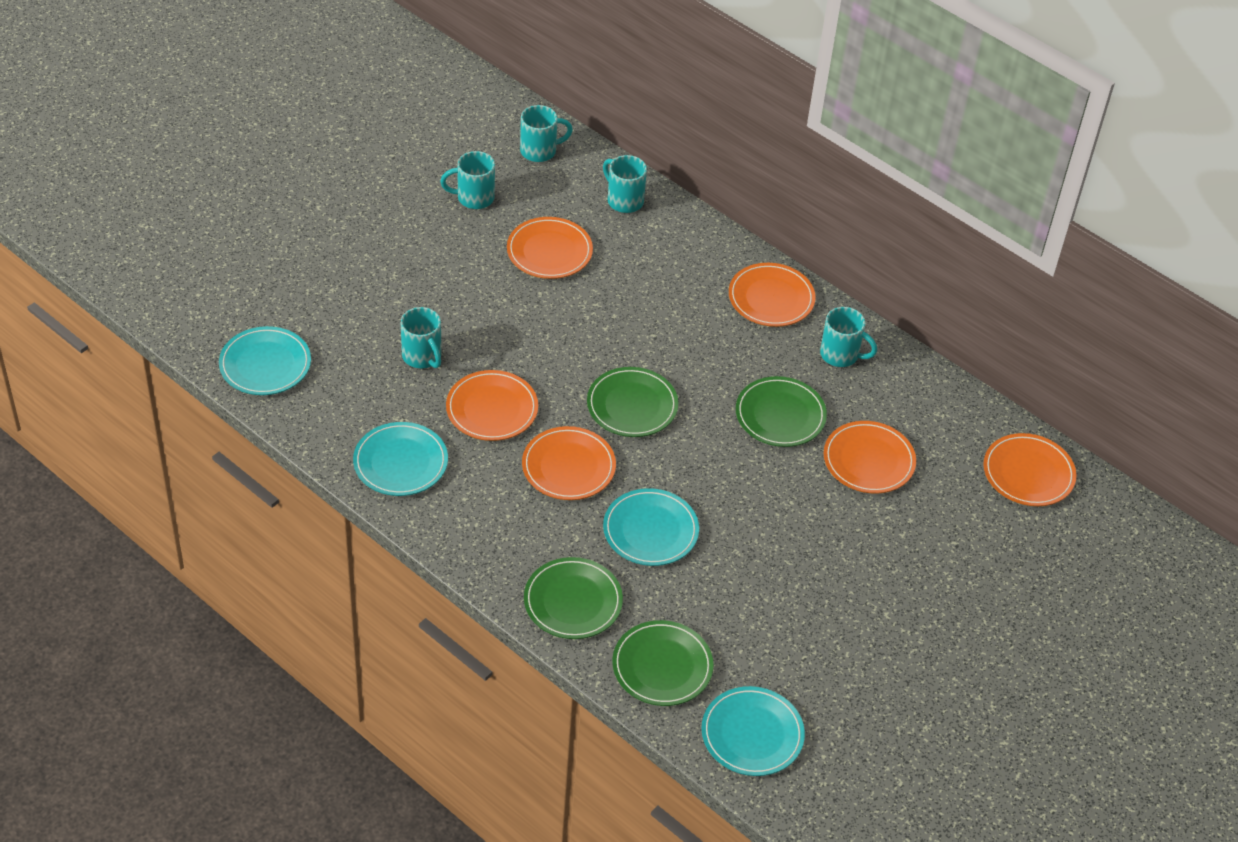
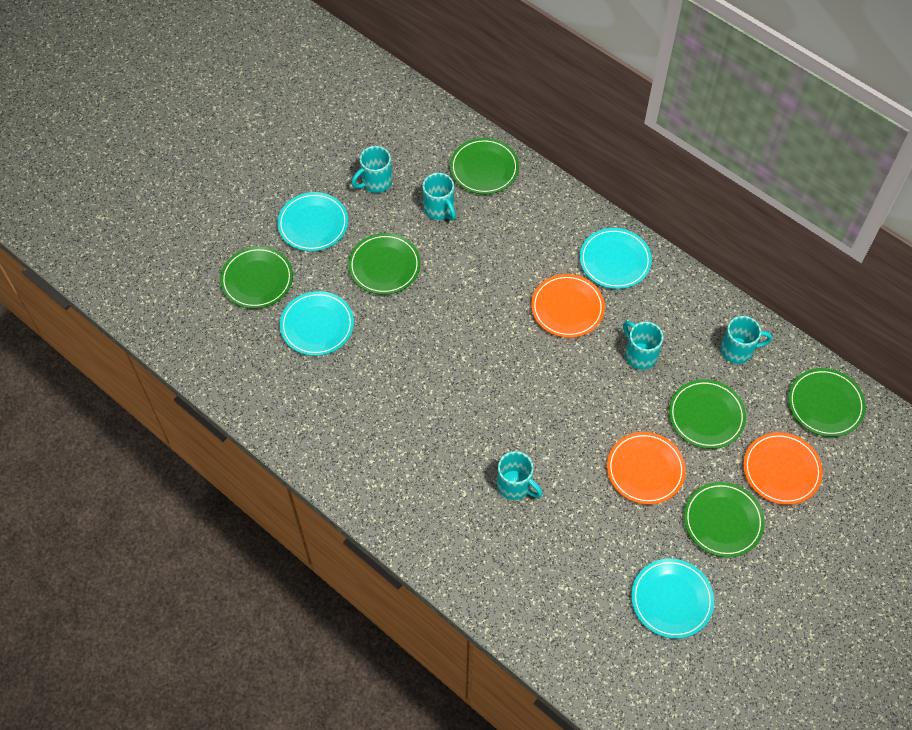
green plate: 4 -> 6
orange plate: 6 -> 3

